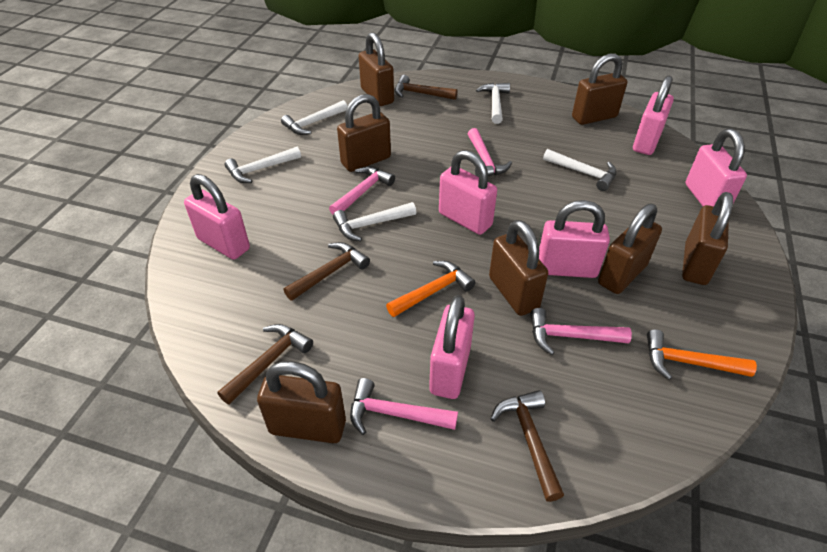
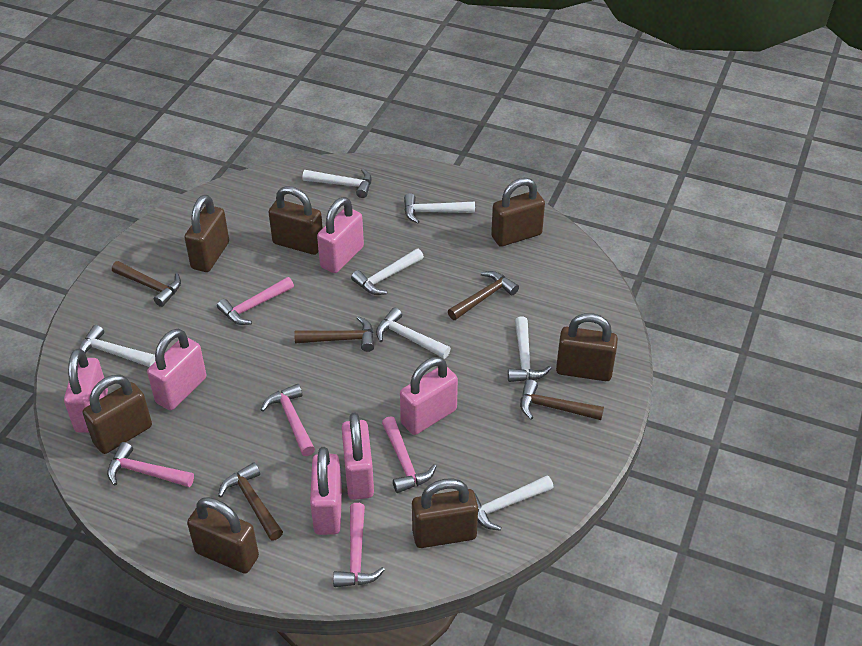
brown hammer: 4 -> 5
orange hammer: 2 -> 0
pink hammer: 4 -> 5
white hammer: 5 -> 7

